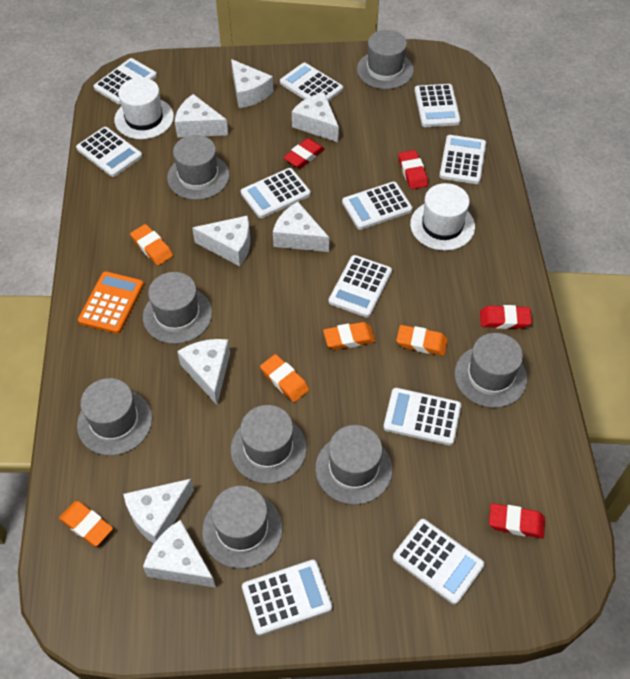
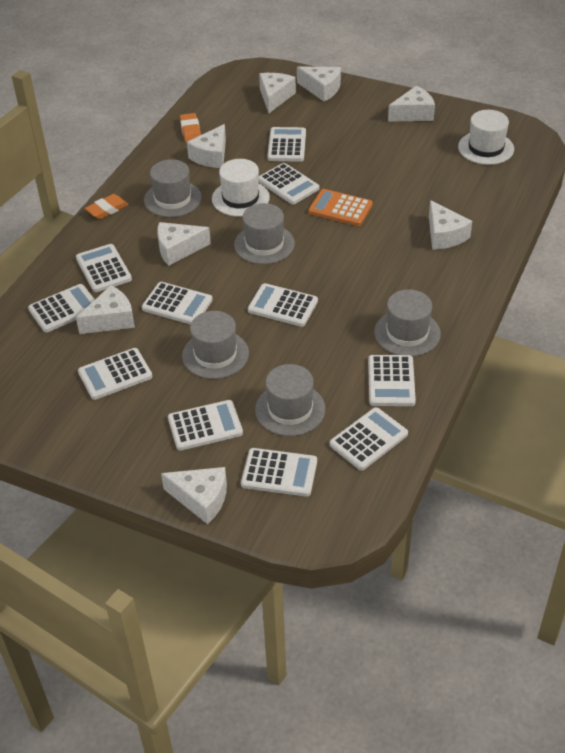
grey hat: 8 -> 5
orange eraser: 5 -> 2
red eraser: 4 -> 0

